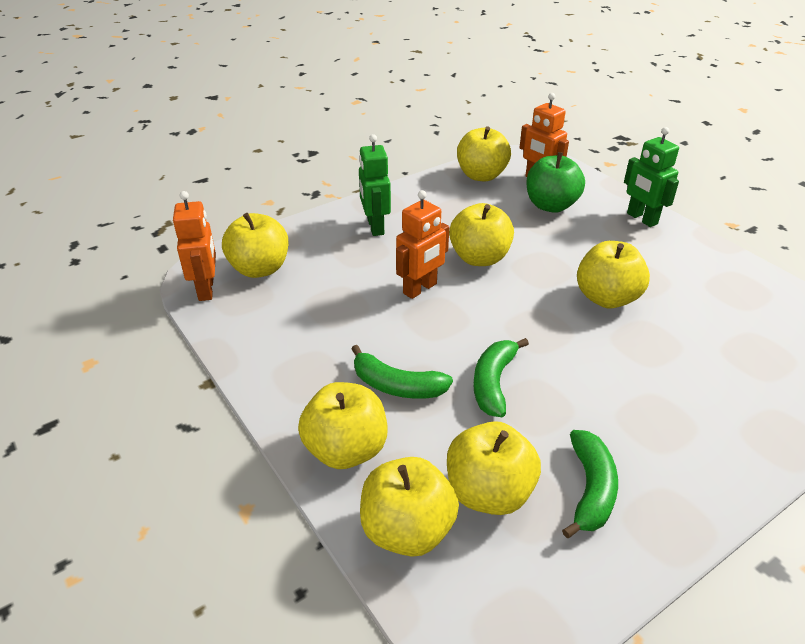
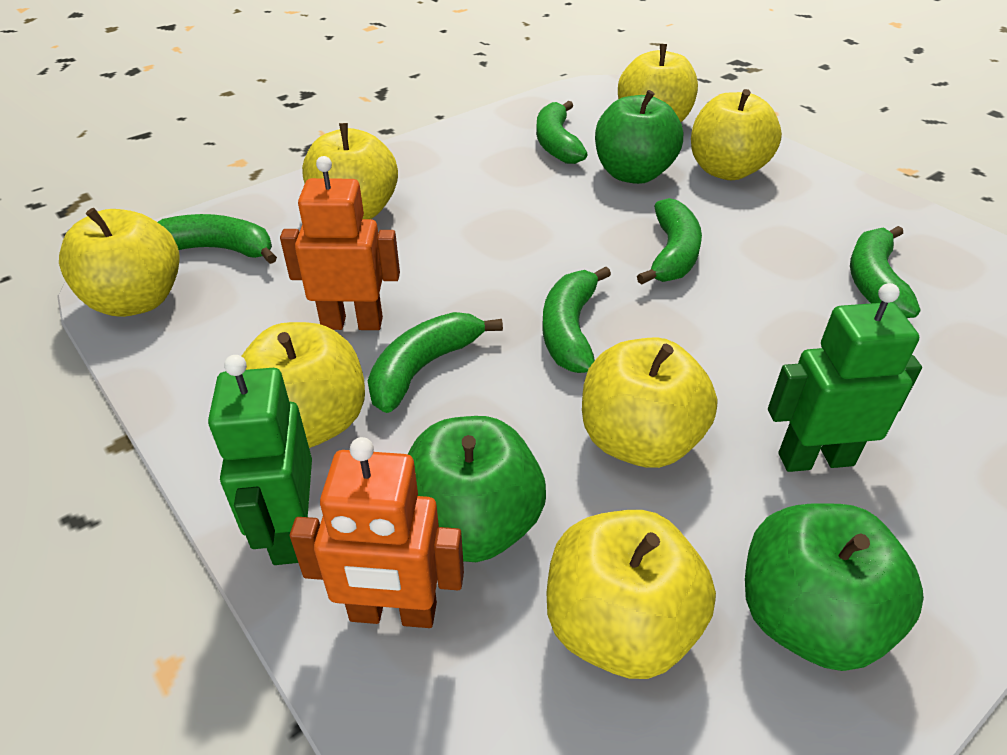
green apple: 1 -> 3
green banana: 3 -> 6
orange robot: 3 -> 2

